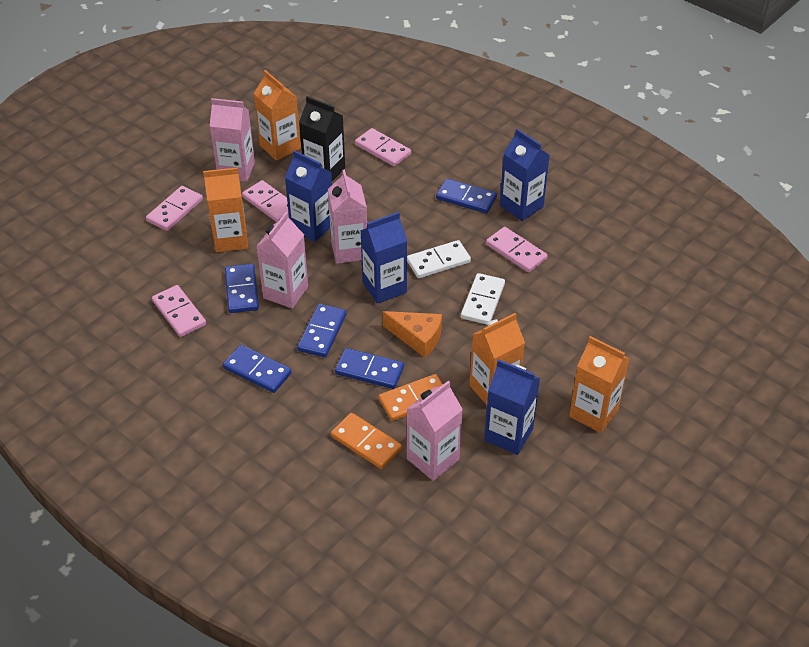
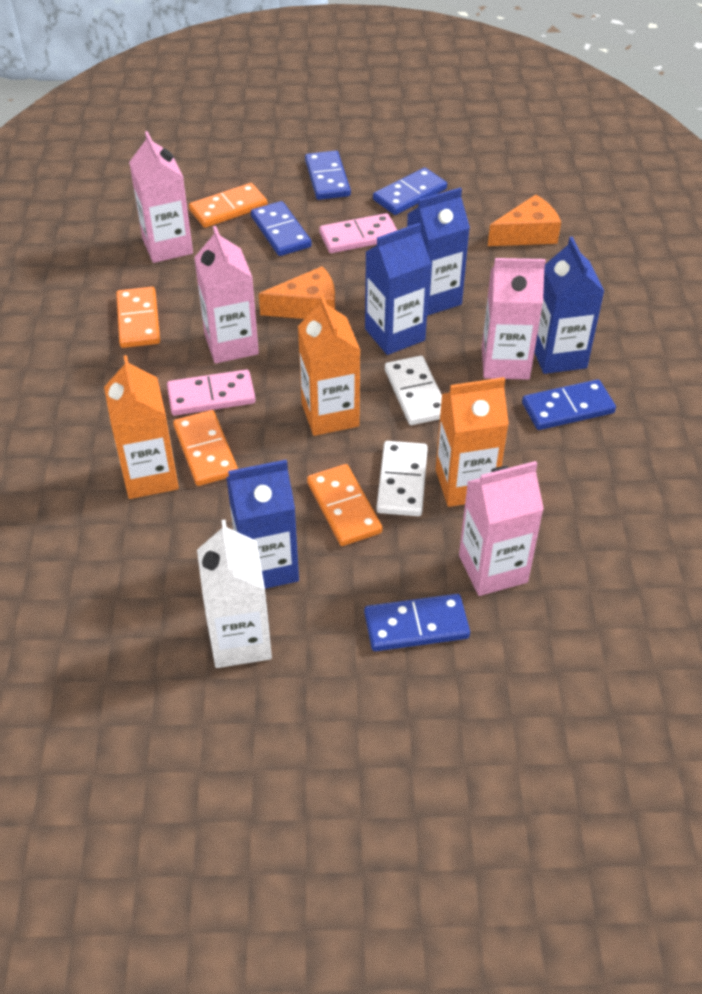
black carton: 1 -> 0
orange carton: 4 -> 3
orange cheese: 1 -> 2
orange domino: 2 -> 4
pink domino: 5 -> 2
white carton: 0 -> 1

